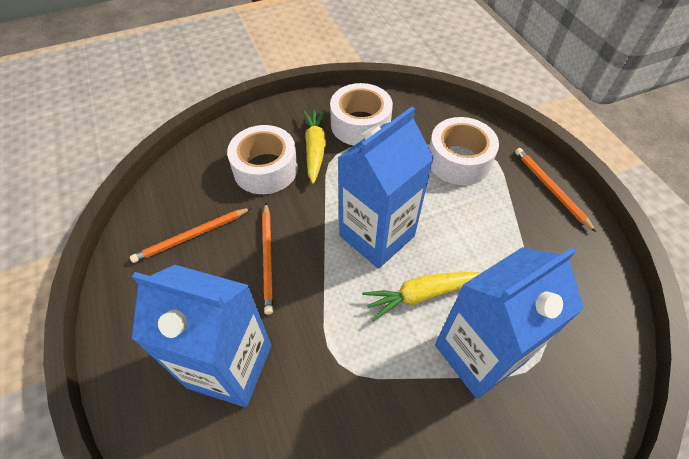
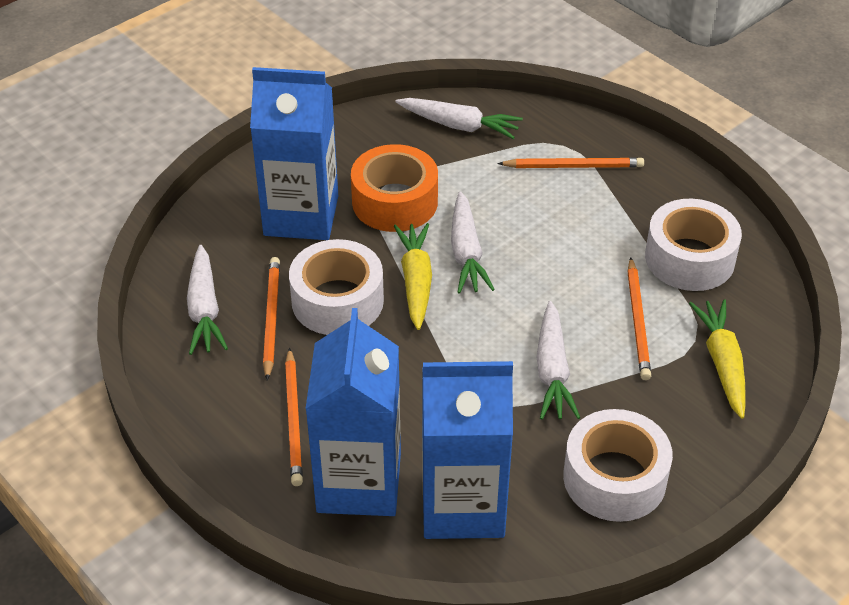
orange pencil: 3 -> 4
orange tape: 0 -> 1
white carrot: 0 -> 4

